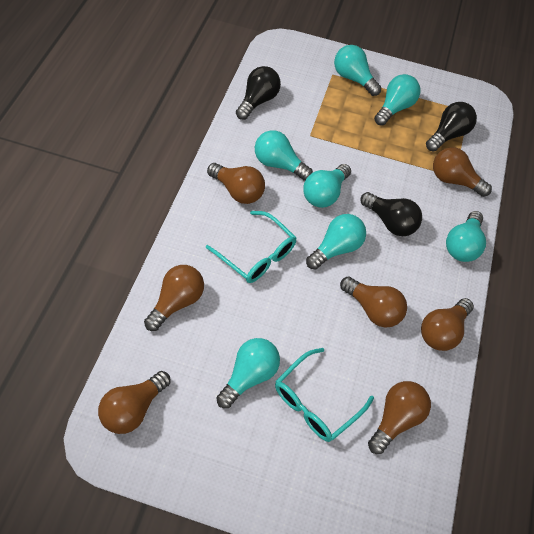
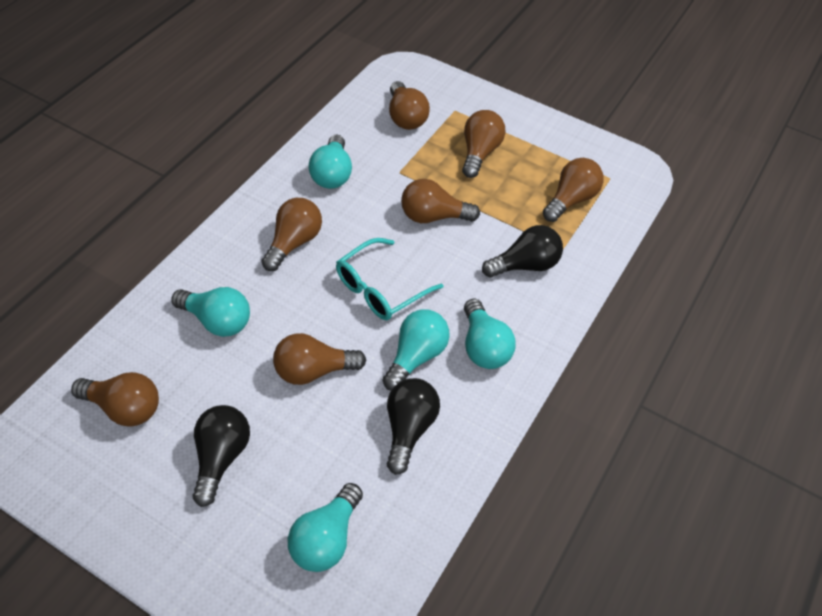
turquoise glasses: 2 -> 1
turquoise light bulb: 7 -> 5

